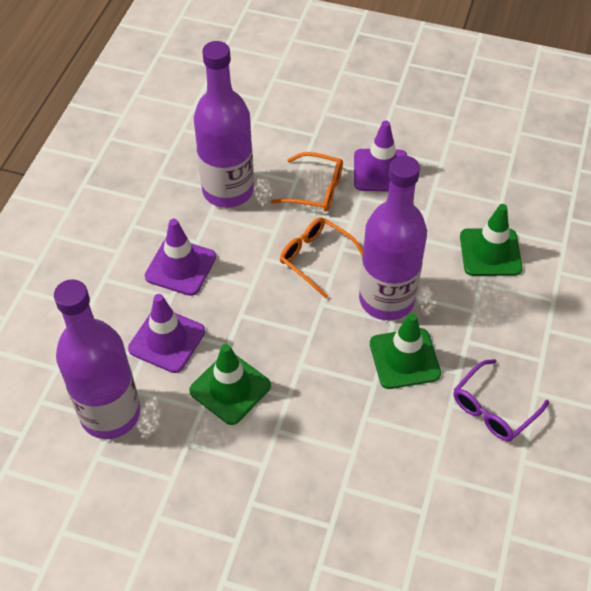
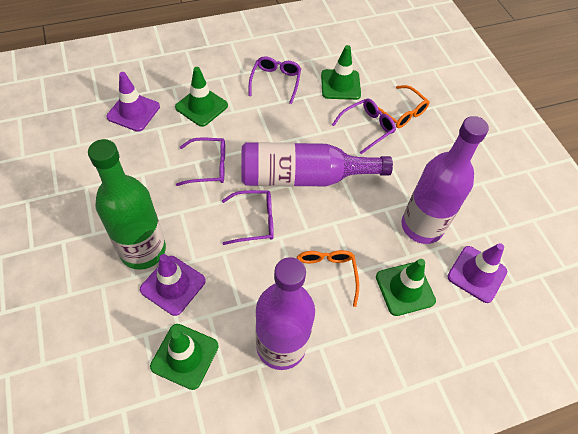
green bottle: 0 -> 1
green traffic cone: 3 -> 4
purple glasses: 1 -> 4

